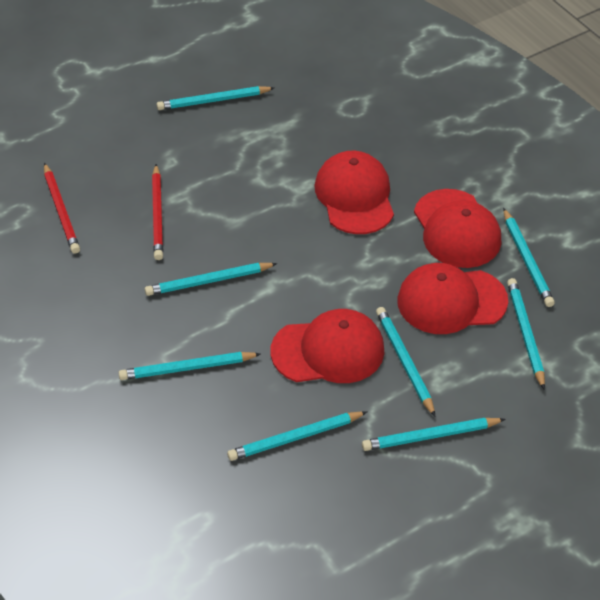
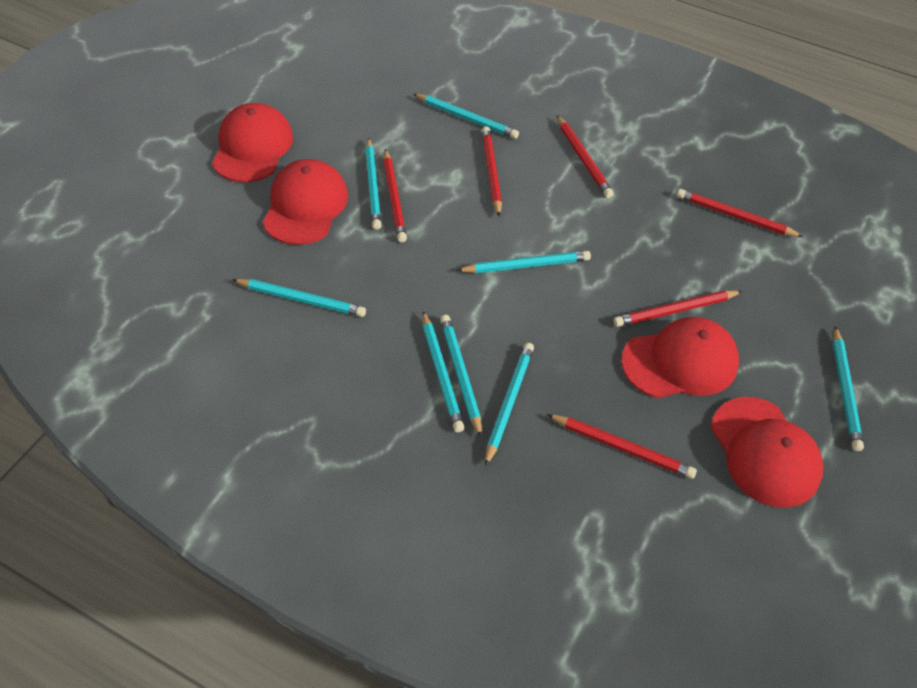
red pencil: 2 -> 6

